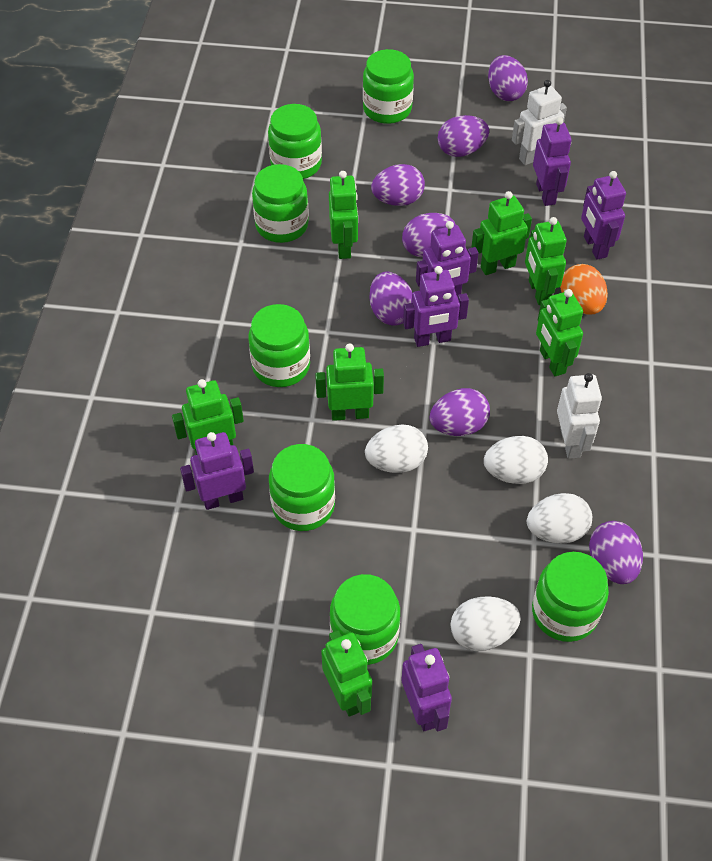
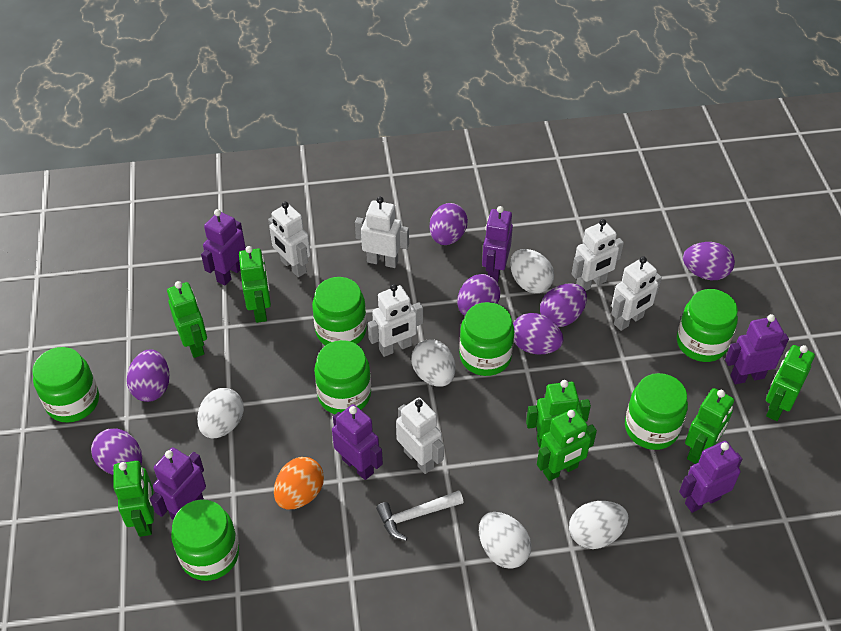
white egg: 4 -> 5
white hammer: 0 -> 1
white robot: 2 -> 6

